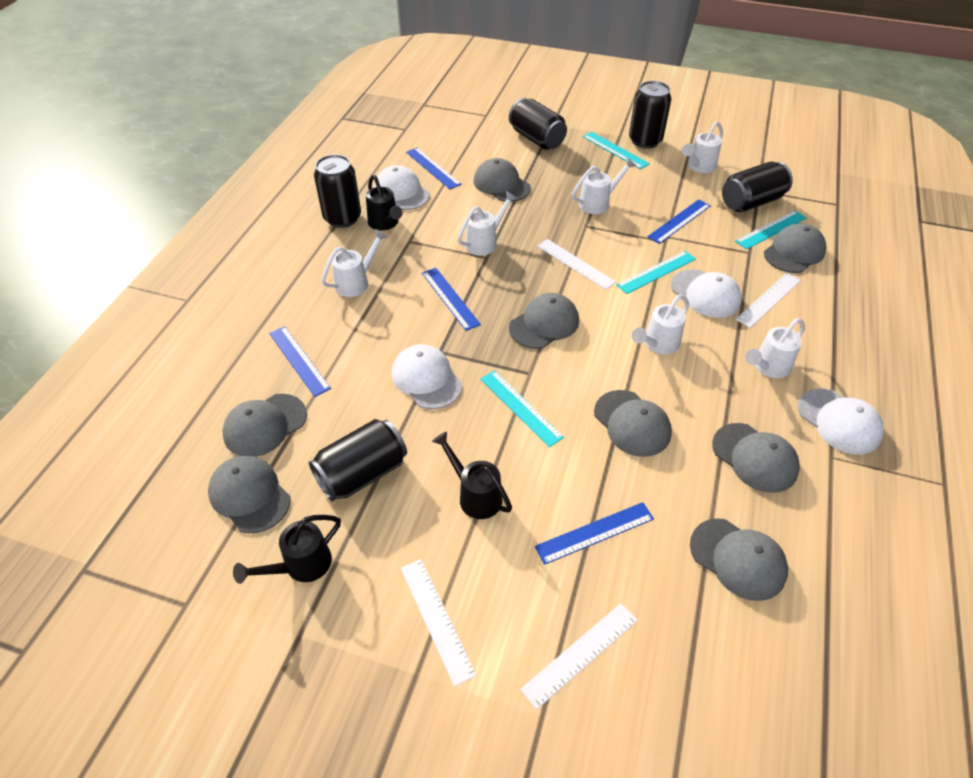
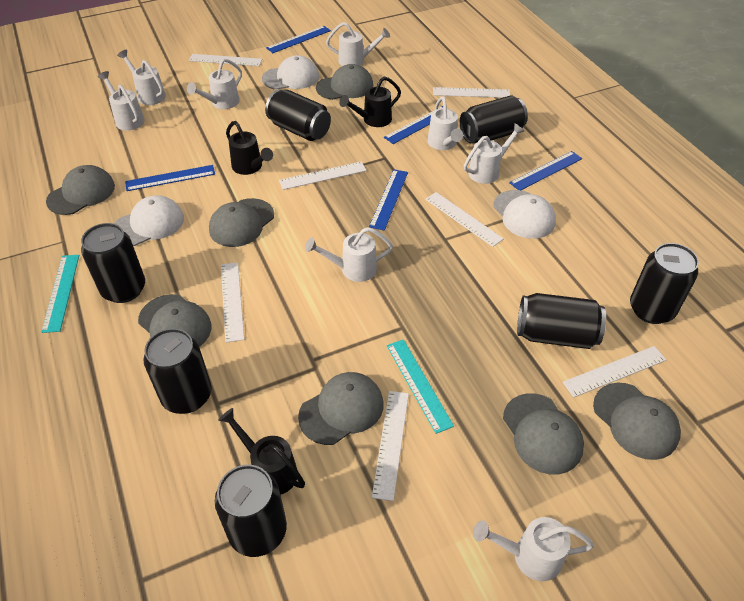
black can: 5 -> 7
grey cap: 8 -> 7
turquoise ruler: 4 -> 2
white cap: 4 -> 3
white ruler: 4 -> 7
white watering can: 6 -> 8

